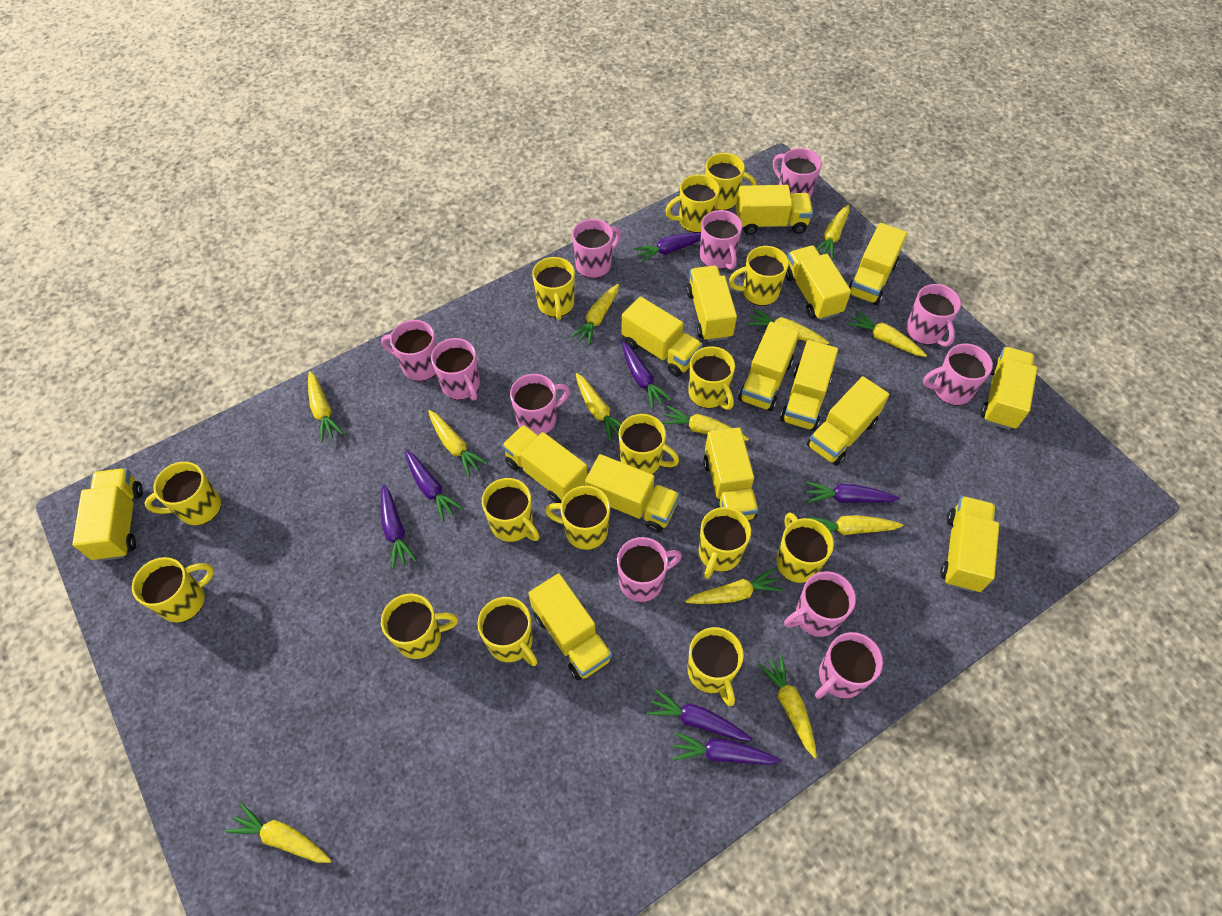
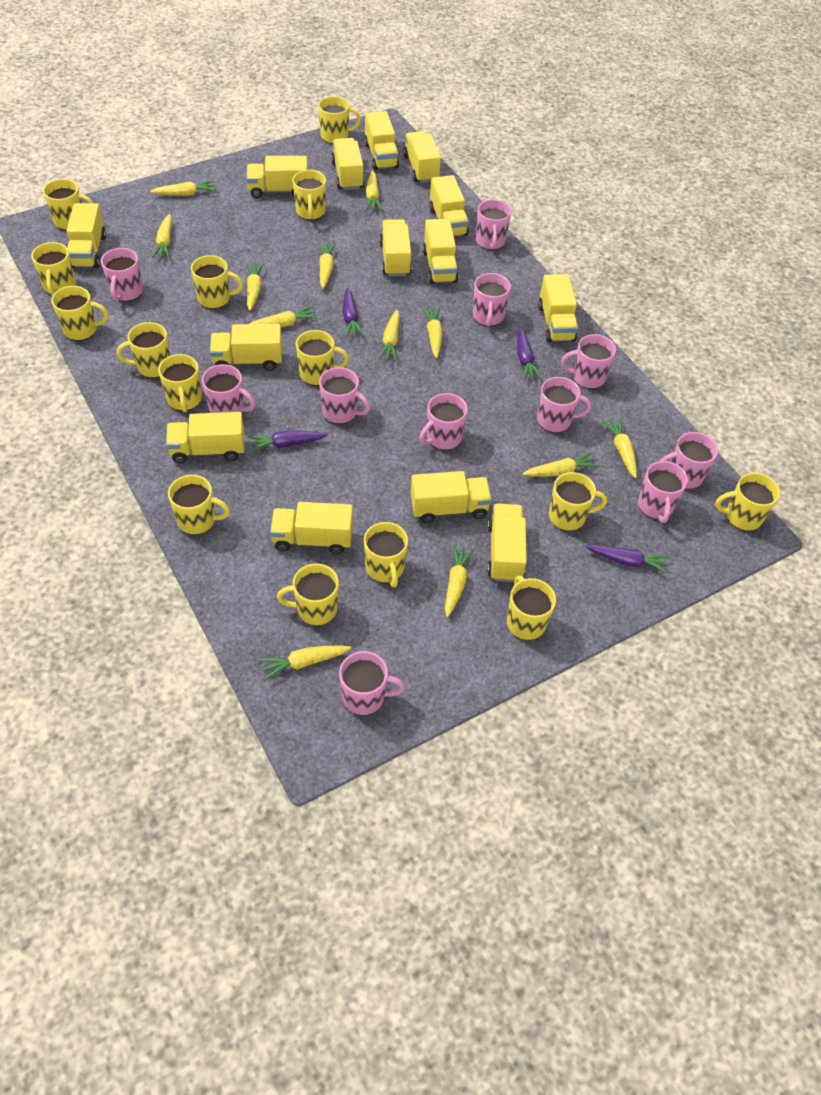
purple carrot: 7 -> 4
yellow truck: 15 -> 14

